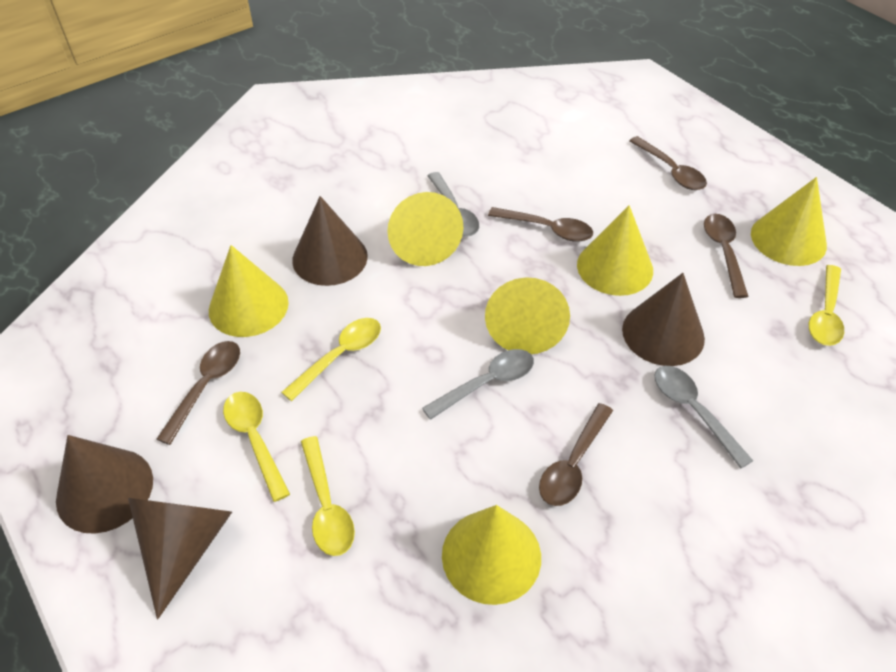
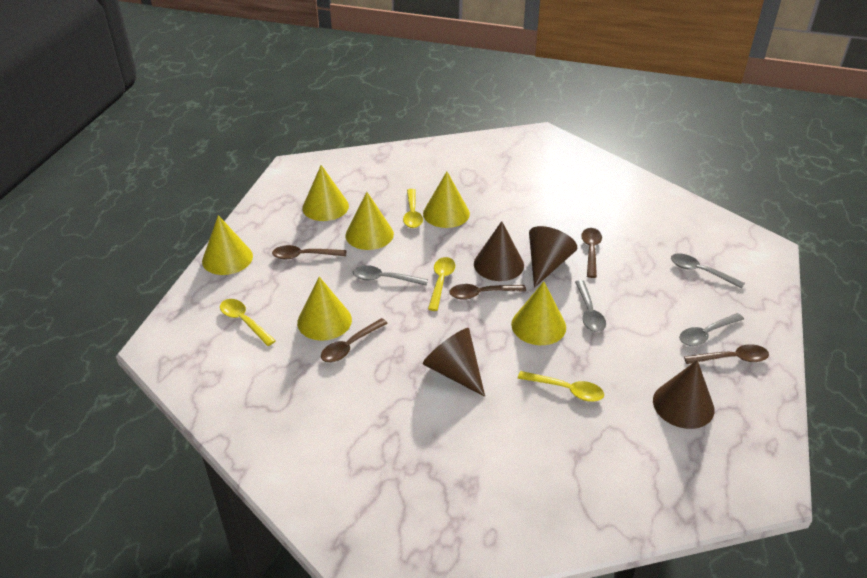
grey spoon: 3 -> 4

